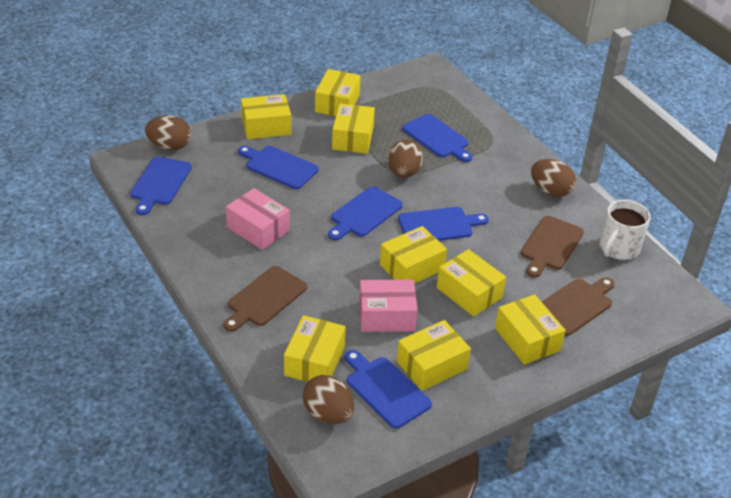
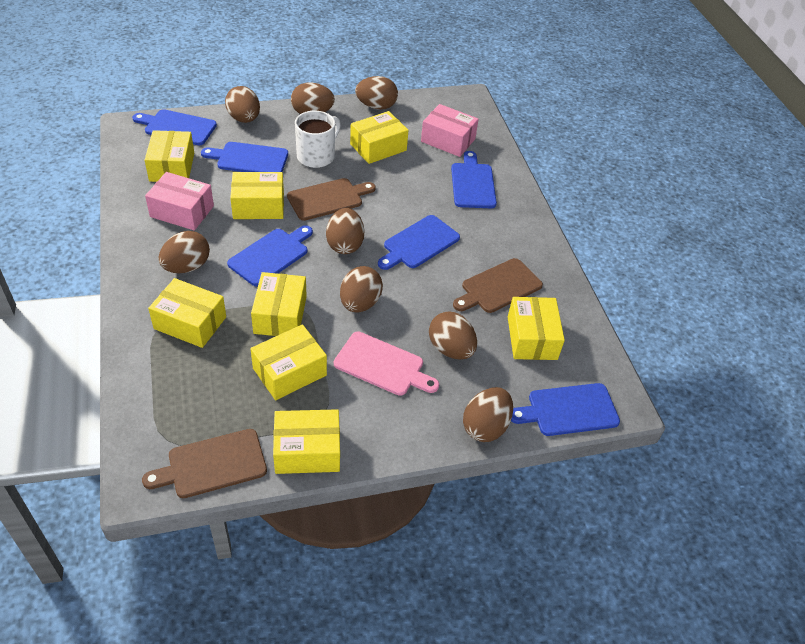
brown egg: 4 -> 8
pink cutting board: 0 -> 1

